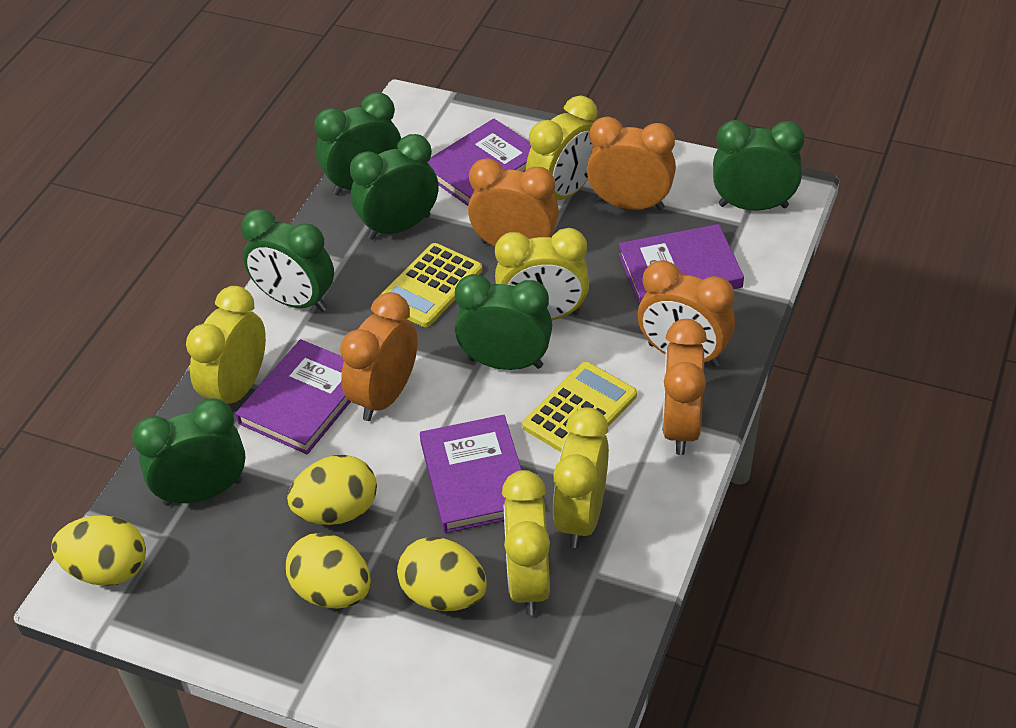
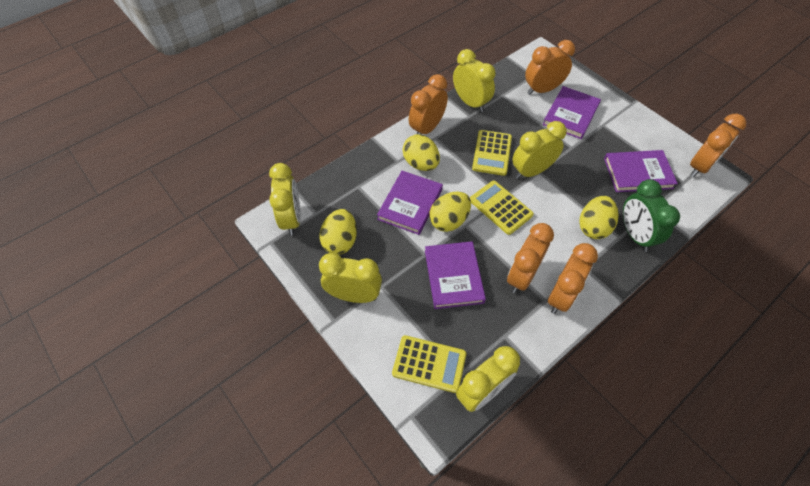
green clock: 6 -> 1
yellow calculator: 2 -> 3

